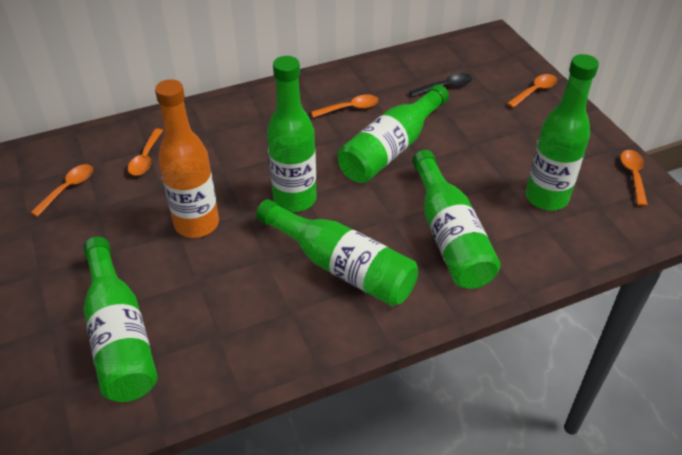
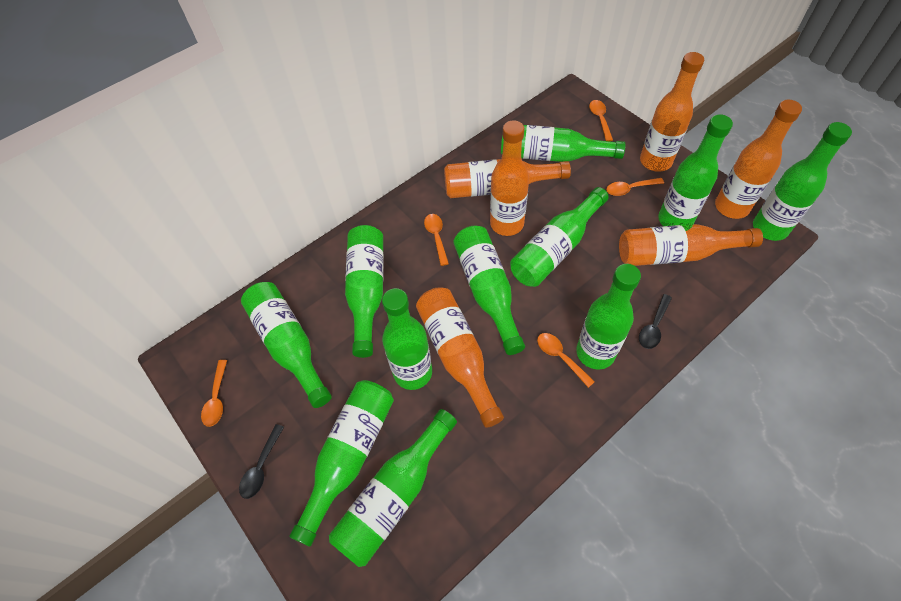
black spoon: 1 -> 2
green bottle: 6 -> 11
orange bottle: 1 -> 6

